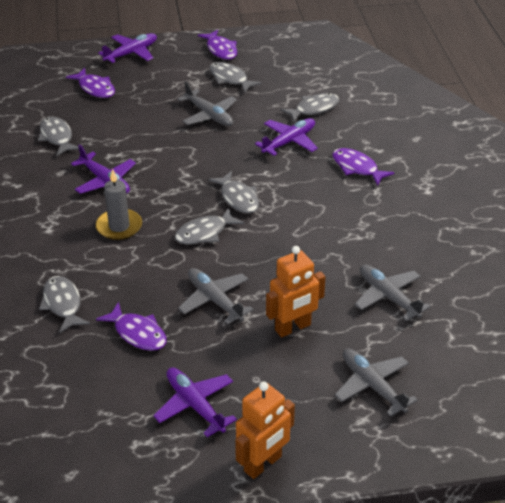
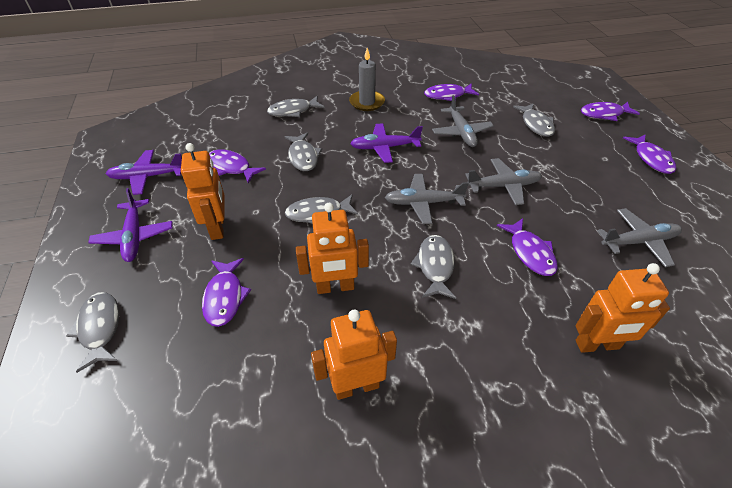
orange robot: 2 -> 4
purple fish: 4 -> 6
purple plane: 4 -> 3

